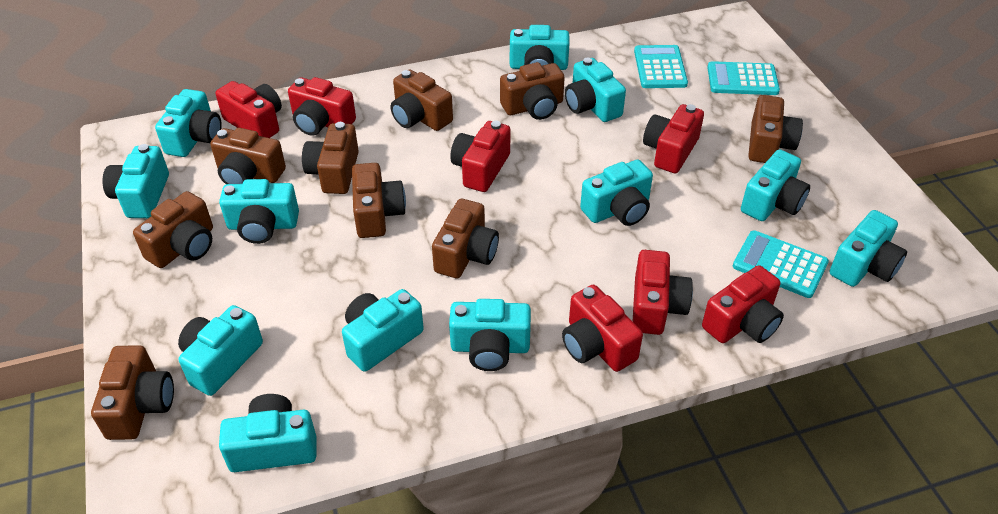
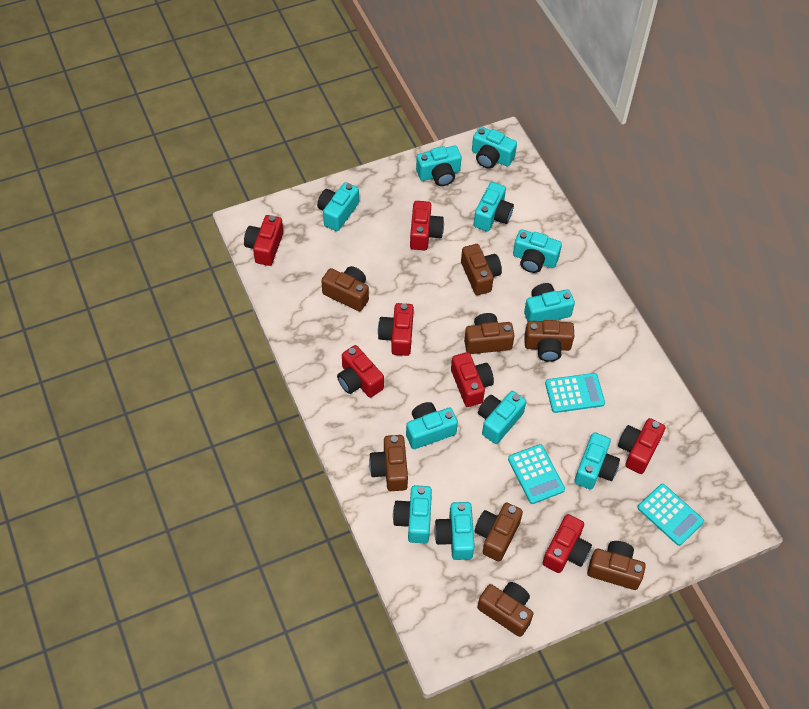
brown camera: 9 -> 8
turquoise camera: 12 -> 11

